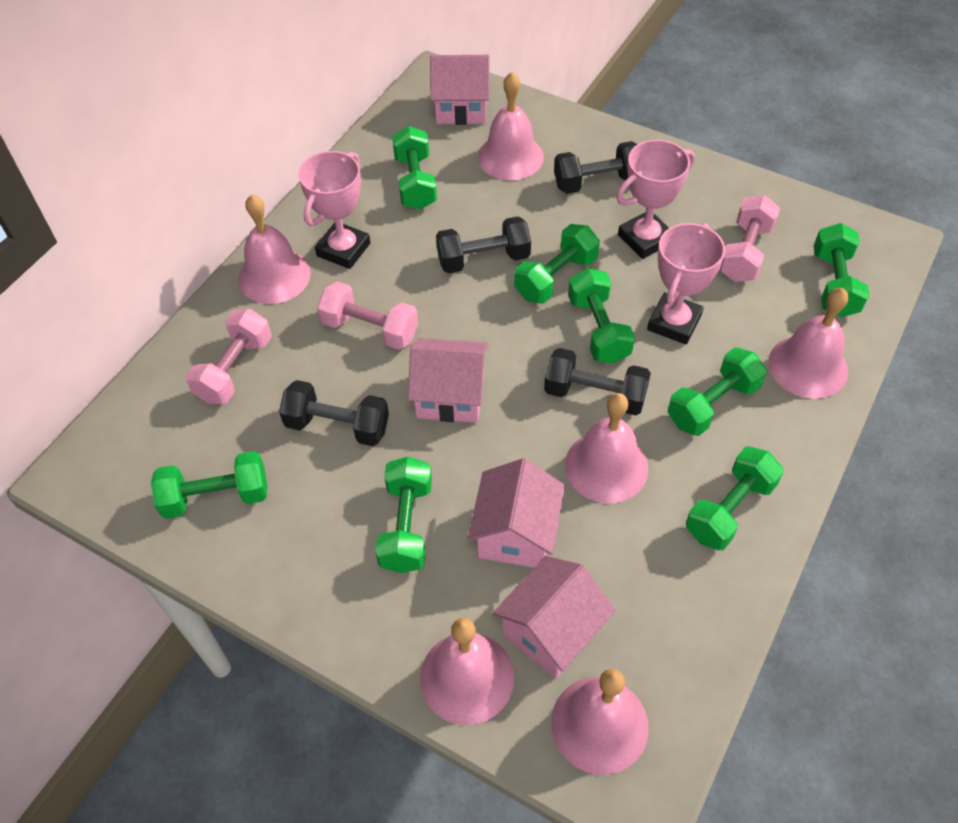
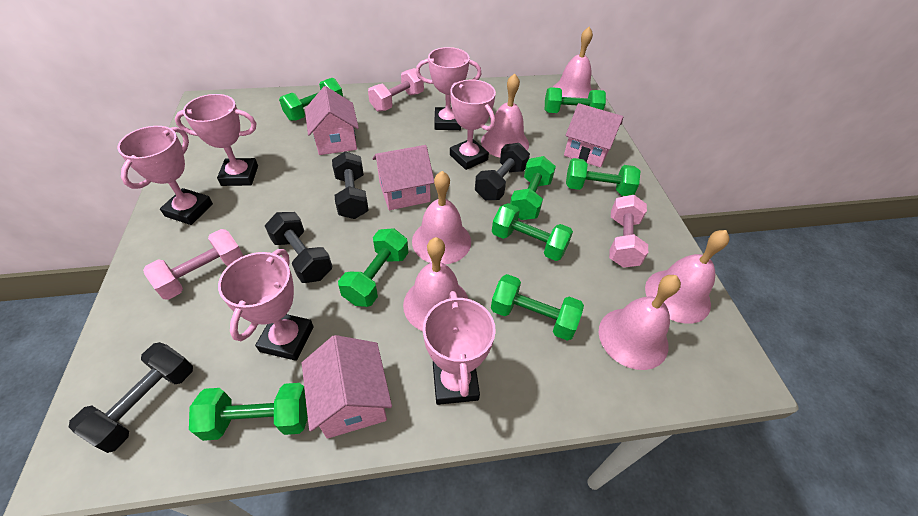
pink trophy: 3 -> 6

